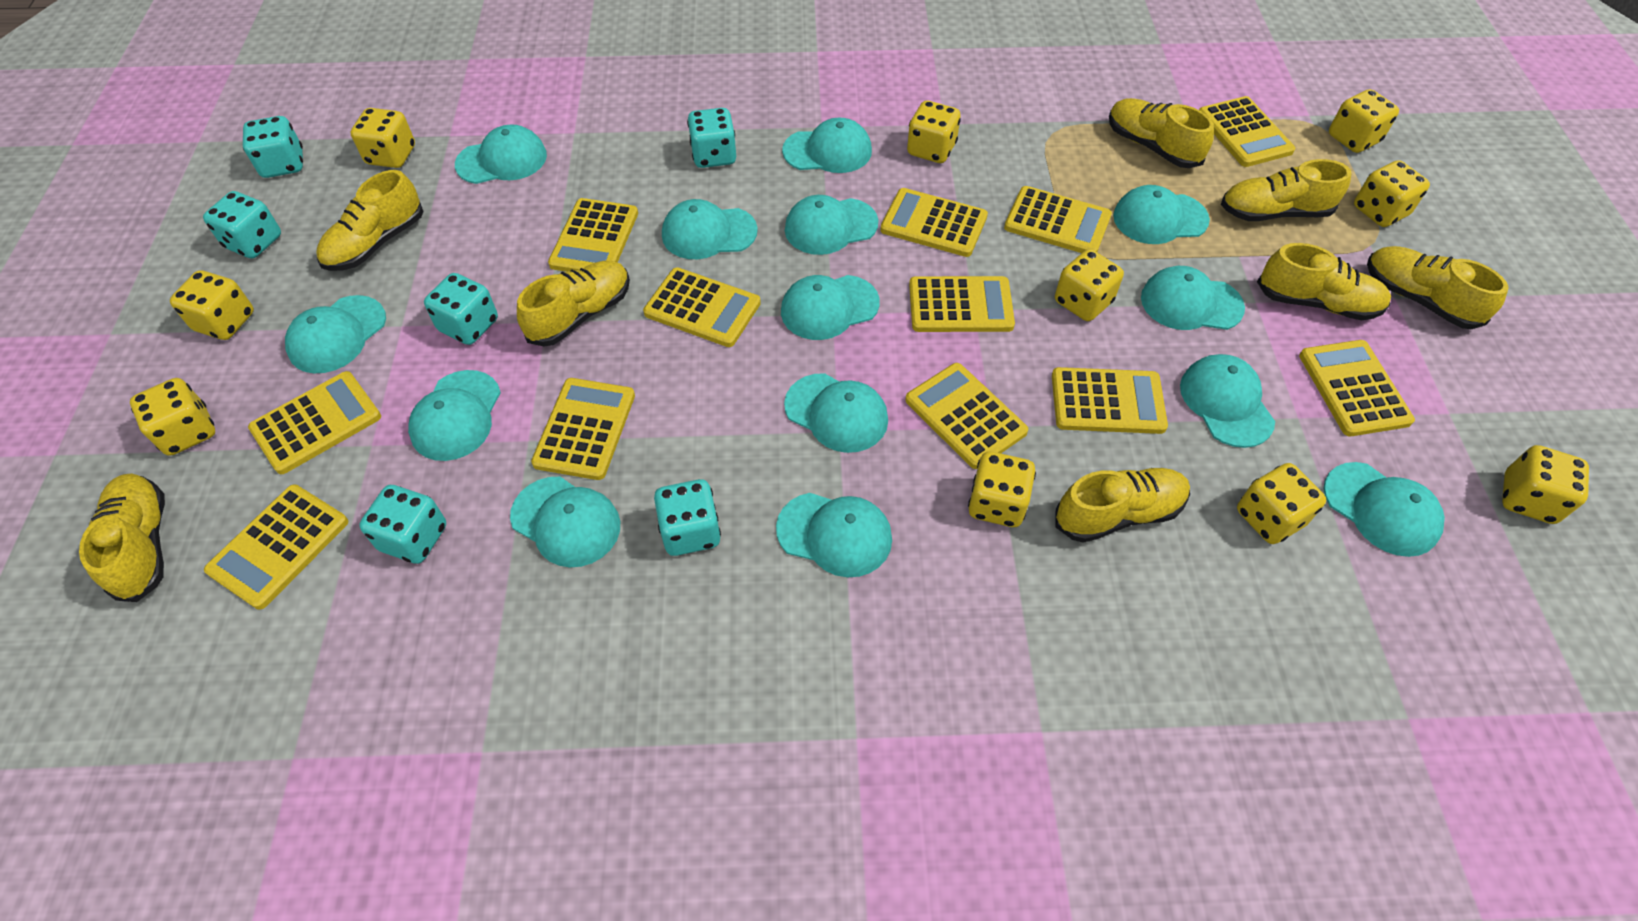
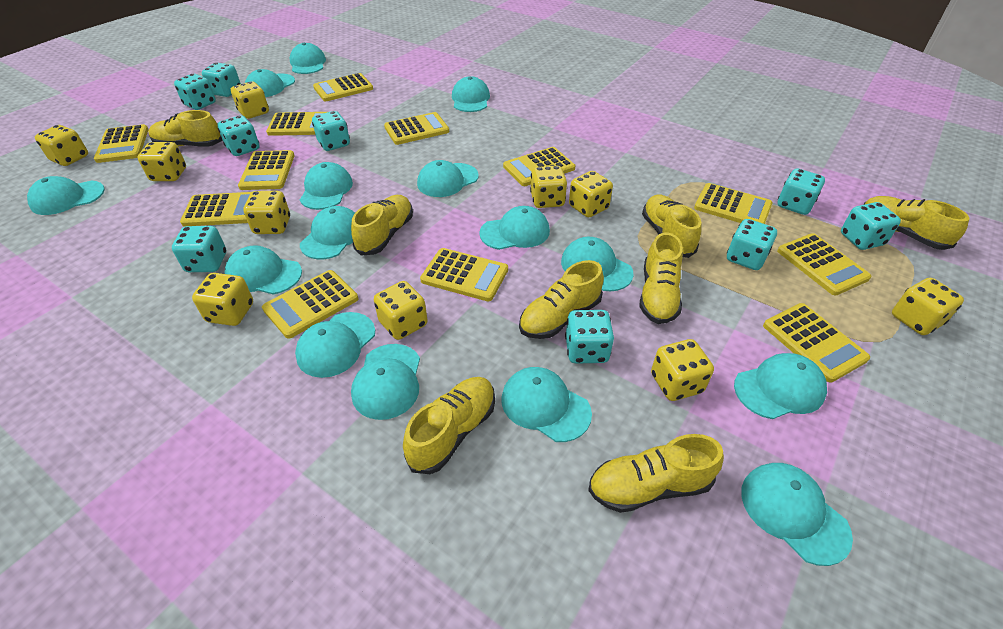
turquoise cap: 14 -> 15
turquoise dice: 6 -> 9

